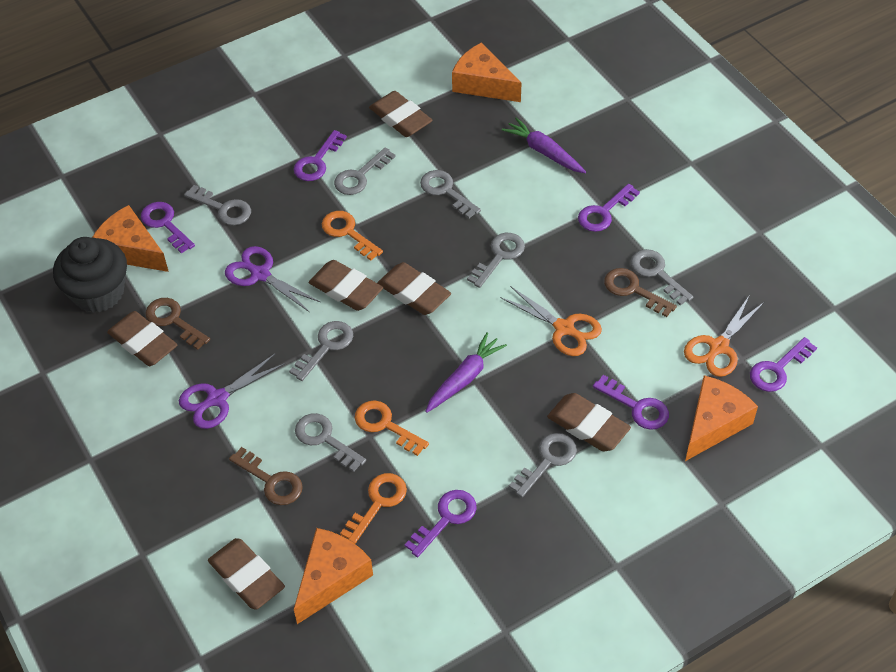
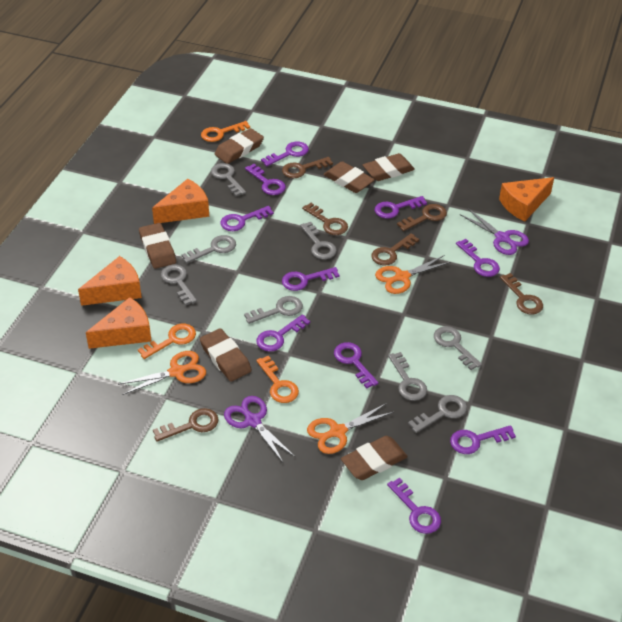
black cupcake: 1 -> 0
brown key: 3 -> 6
orange scissors: 2 -> 3
purple carrot: 2 -> 0
purple key: 6 -> 10

